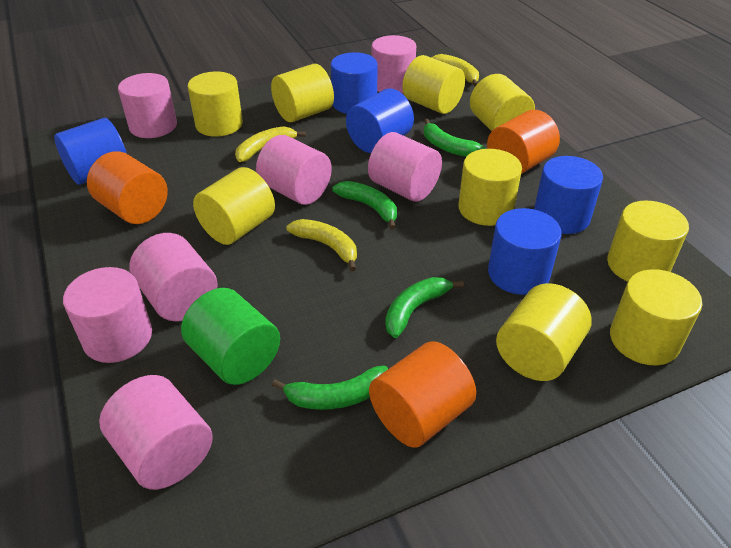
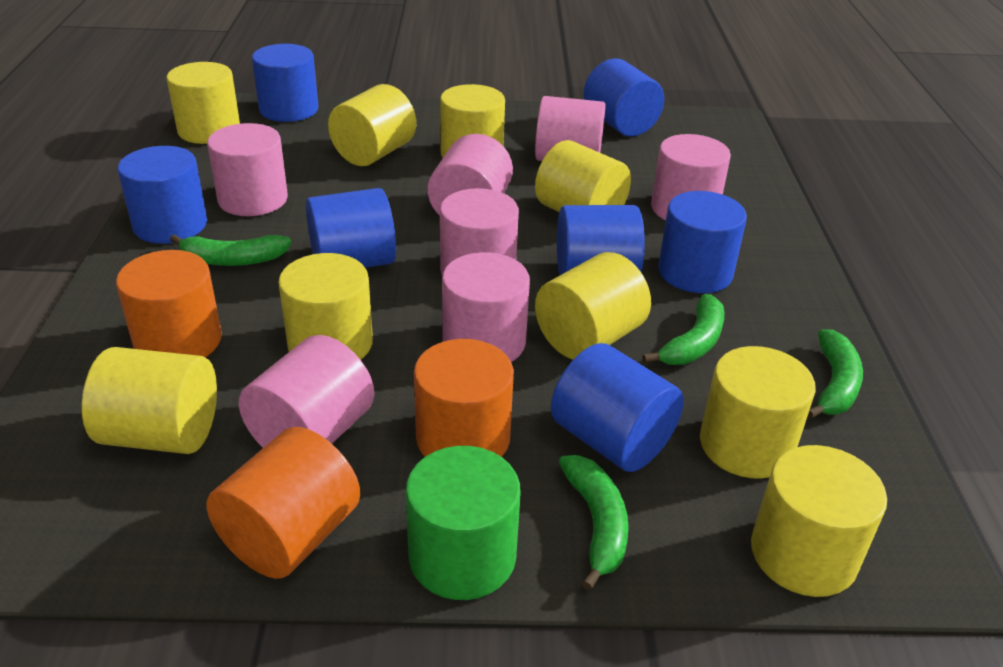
blue cylinder: 5 -> 7
yellow banana: 3 -> 0

